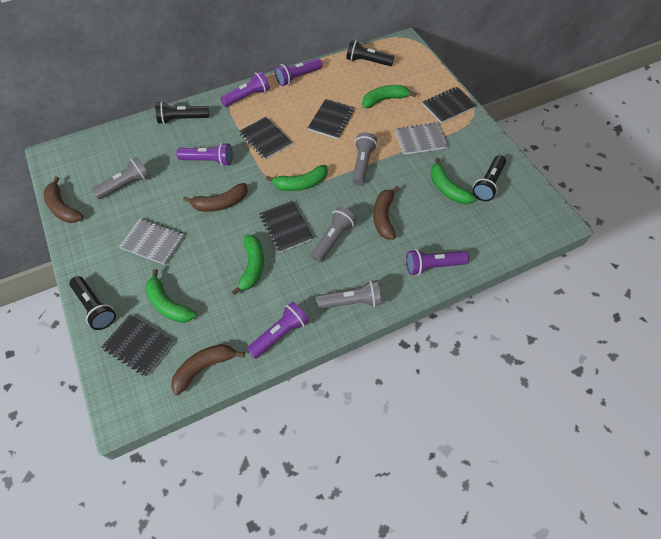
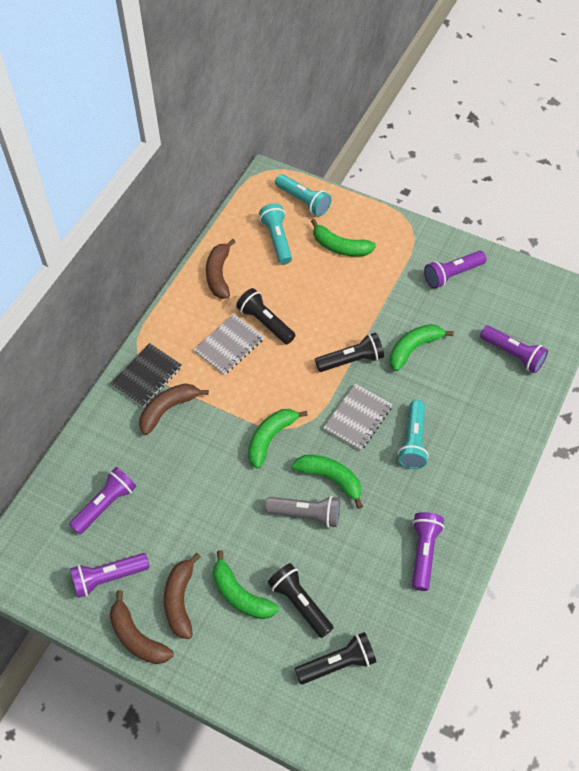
black notebook: 5 -> 1
grey flashlight: 4 -> 1
turquoise flashlight: 0 -> 3

